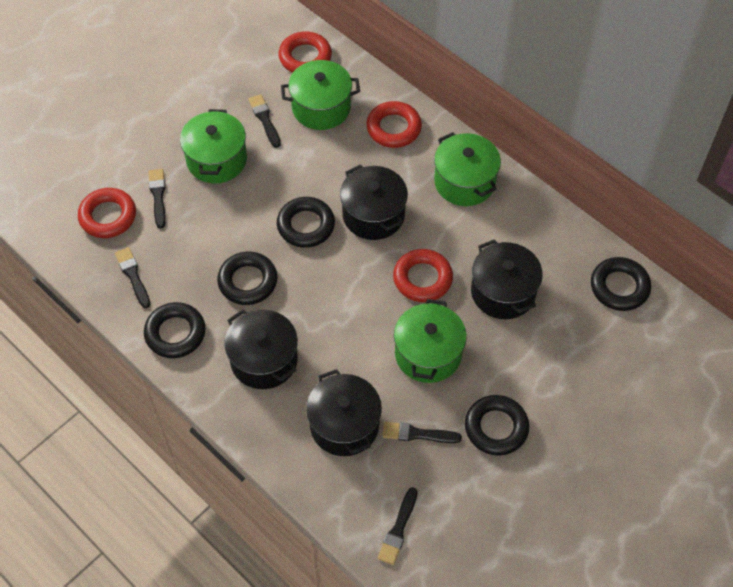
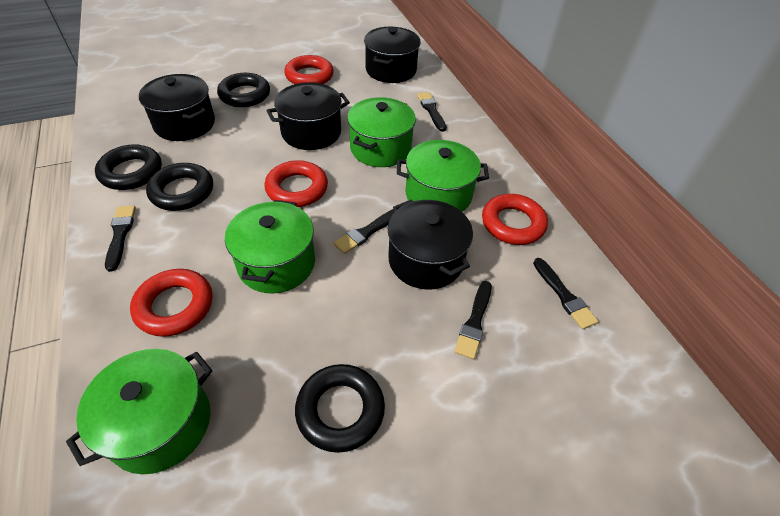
black ring: 5 -> 4

